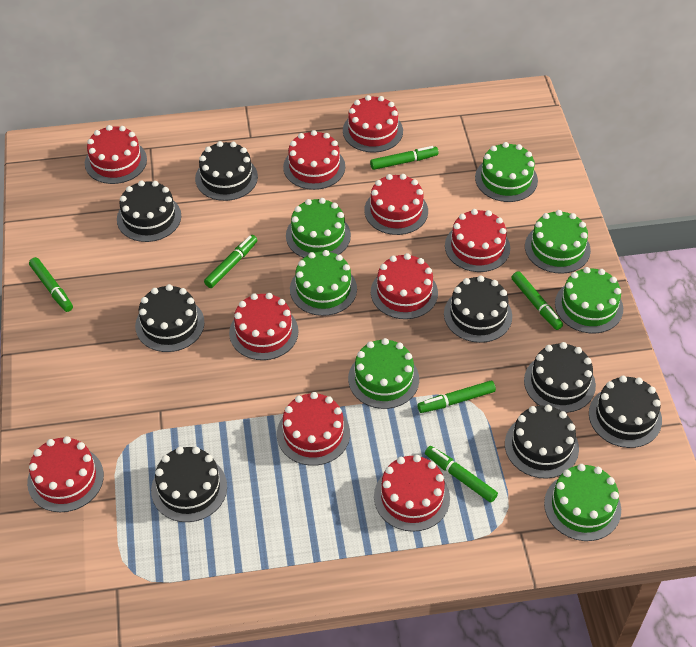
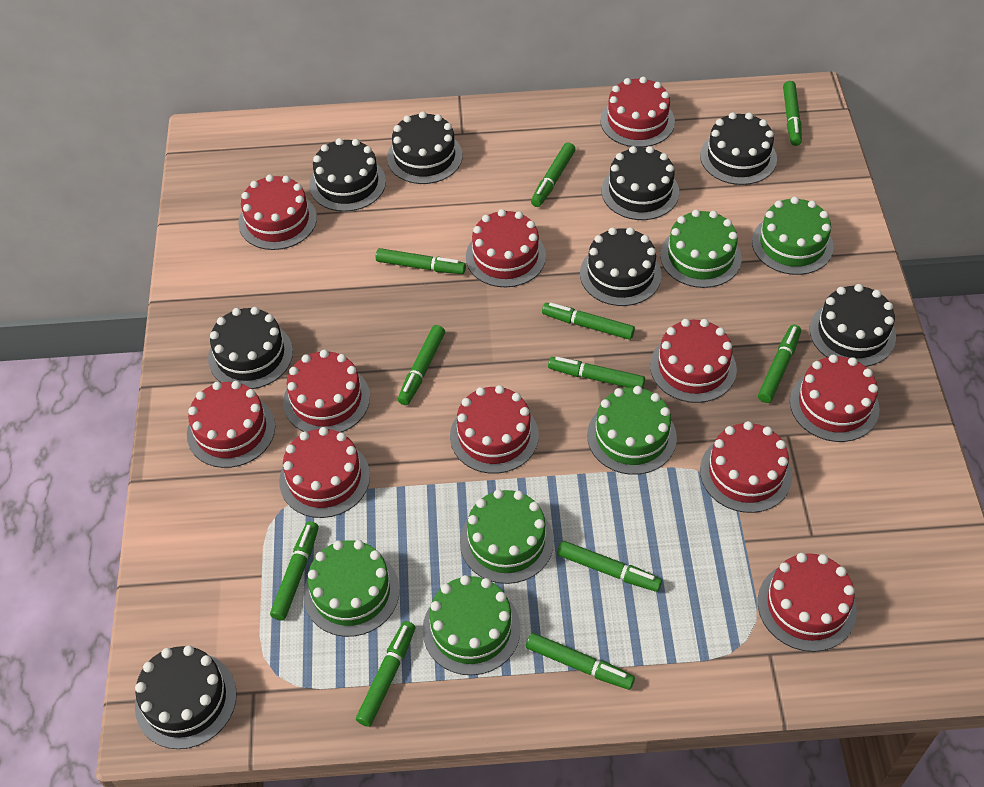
green cake: 7 -> 6
green marker: 6 -> 11
red cake: 10 -> 11

